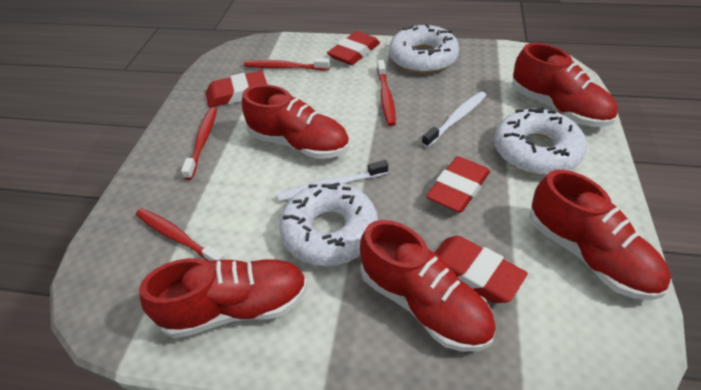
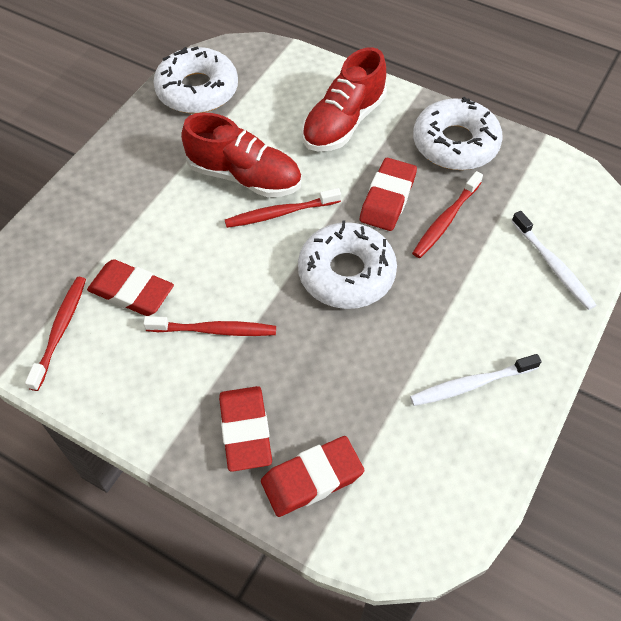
red shoe: 5 -> 2

